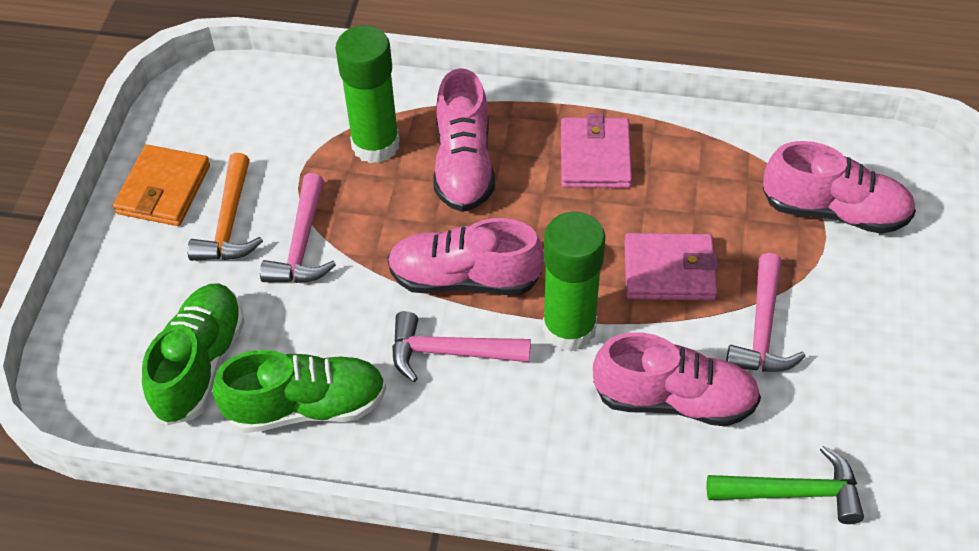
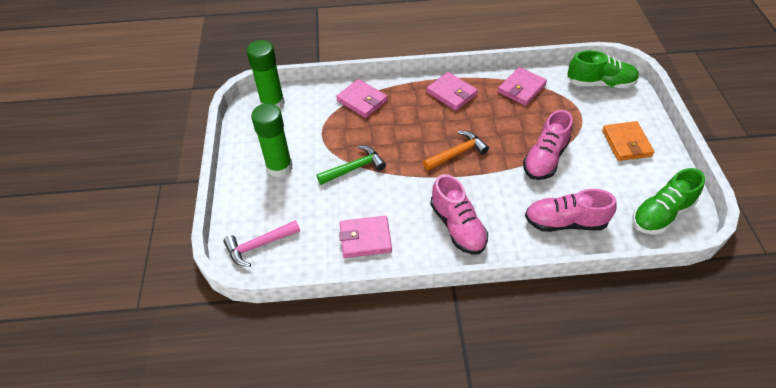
pink hammer: 3 -> 1
pink shoe: 4 -> 3
pink wallet: 2 -> 4

